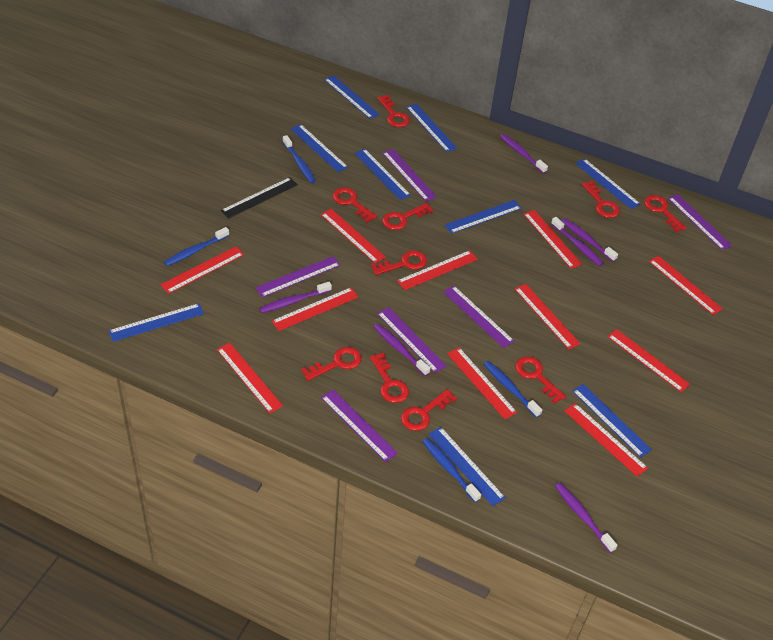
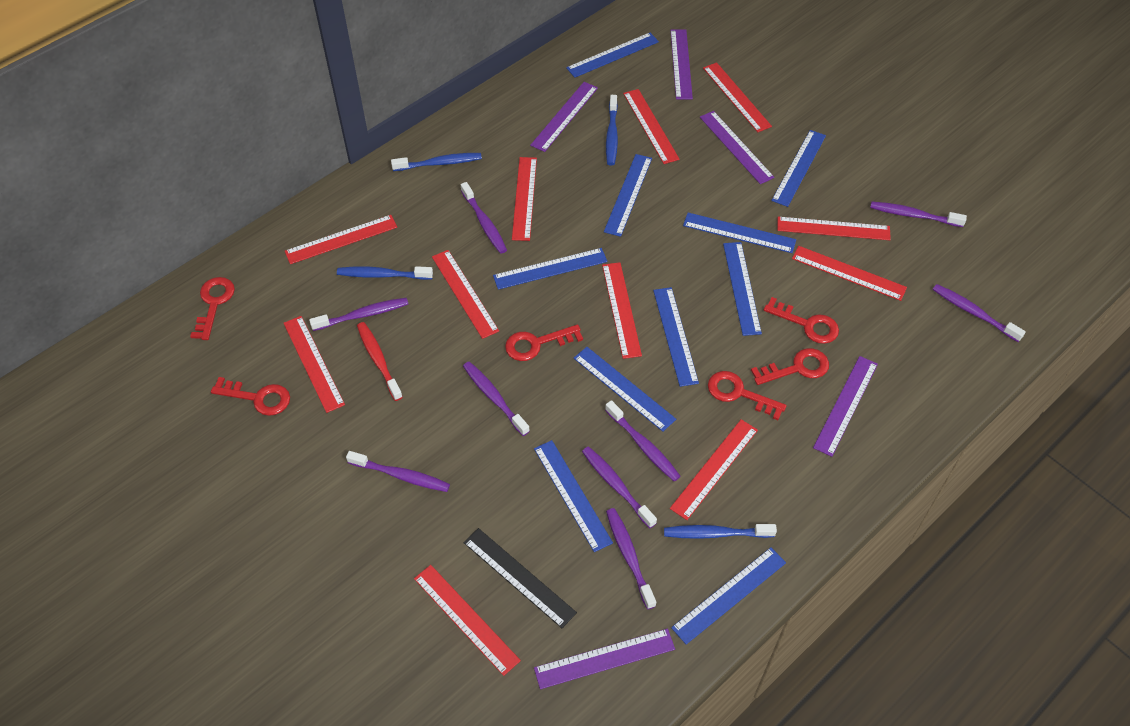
blue ruler: 9 -> 10
purple ruler: 6 -> 5
purple toothbrush: 6 -> 9
red key: 10 -> 6
red toothbrush: 0 -> 1

